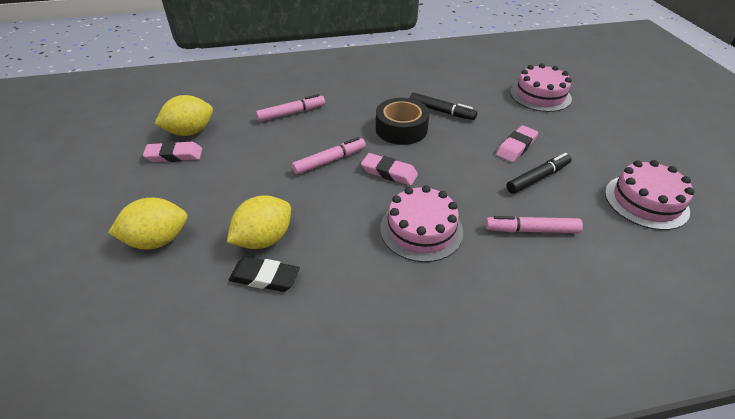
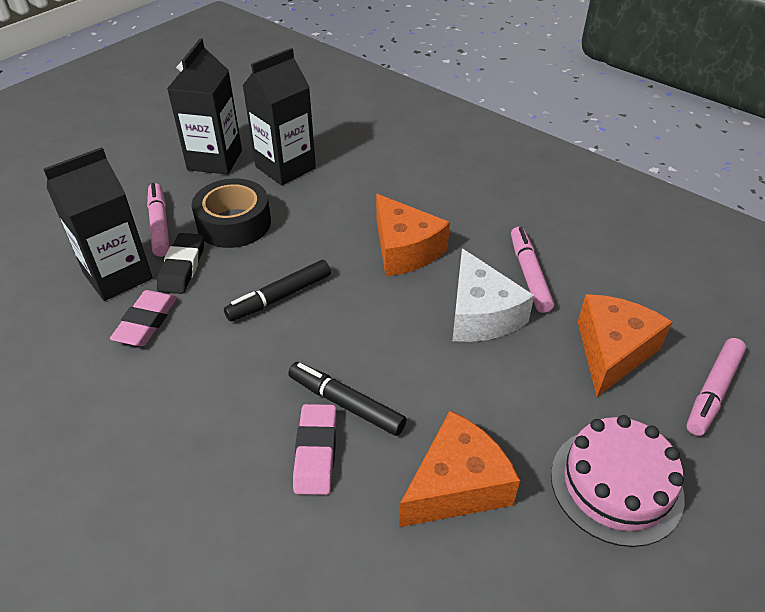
black carton: 0 -> 3
orange cheese: 0 -> 3
pink cake: 3 -> 1
pink eraser: 3 -> 2
white cheese: 0 -> 1
yellow lemon: 3 -> 0

